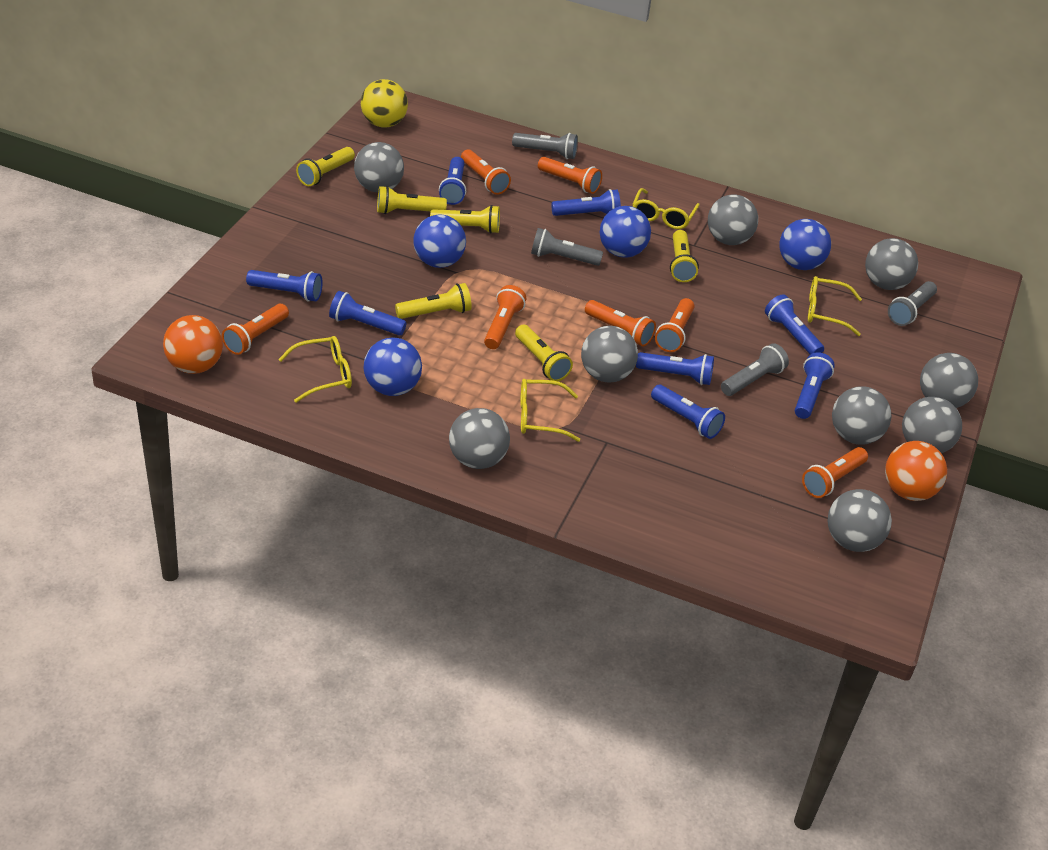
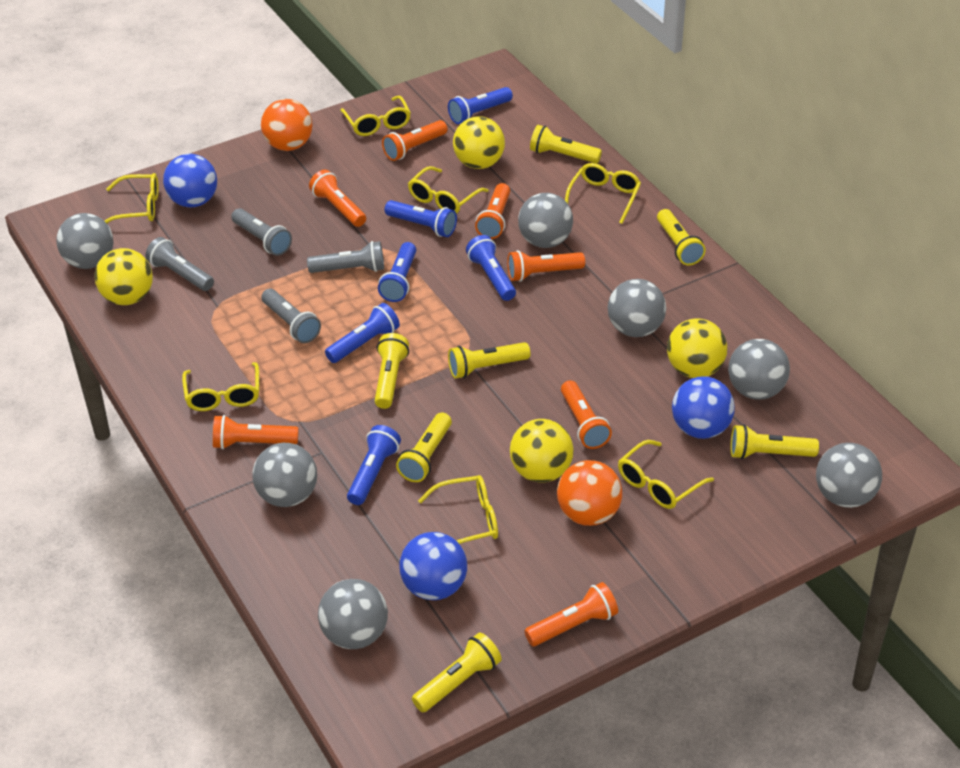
blue ball: 4 -> 3
blue flashlight: 8 -> 6
grey ball: 9 -> 7
yellow ball: 1 -> 4
yellow flashlight: 6 -> 7
yellow glasses: 4 -> 7

